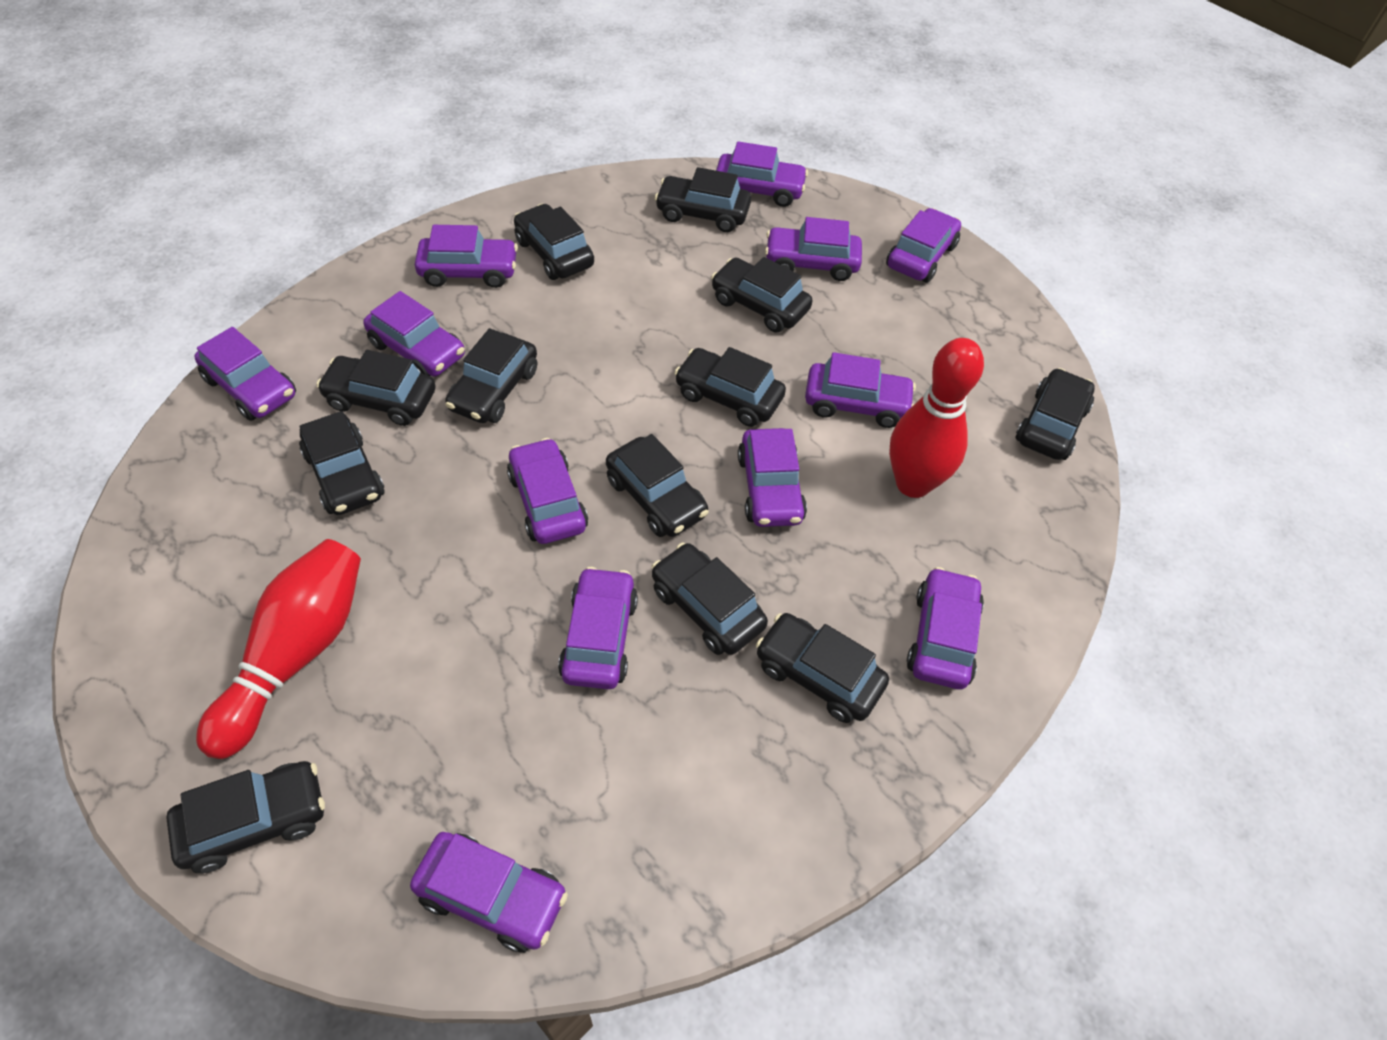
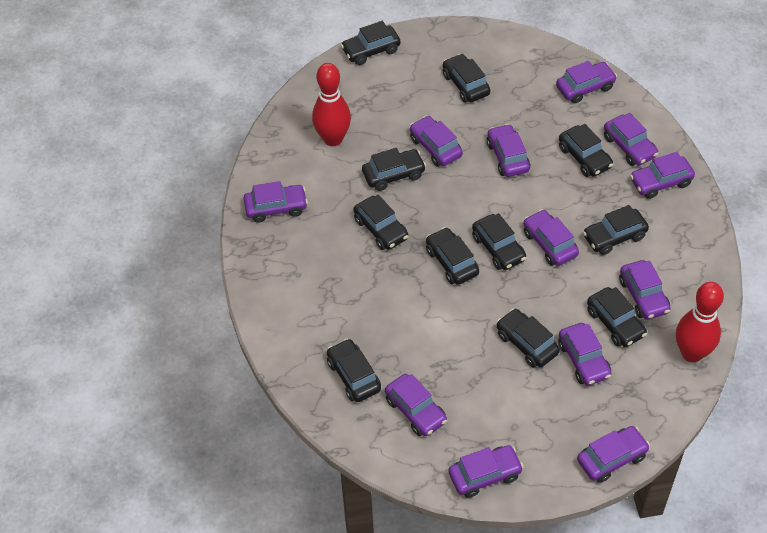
black car: 12 -> 11

